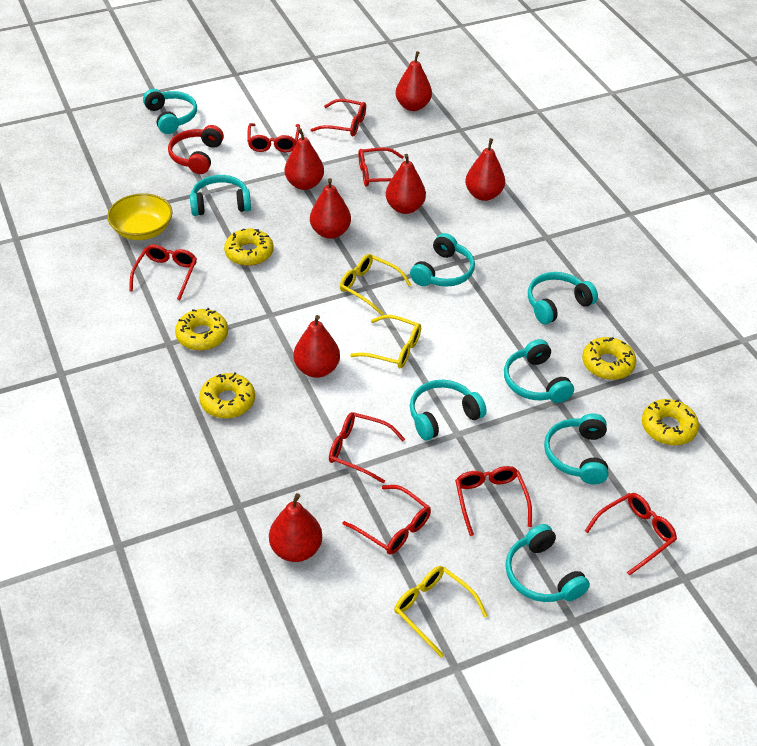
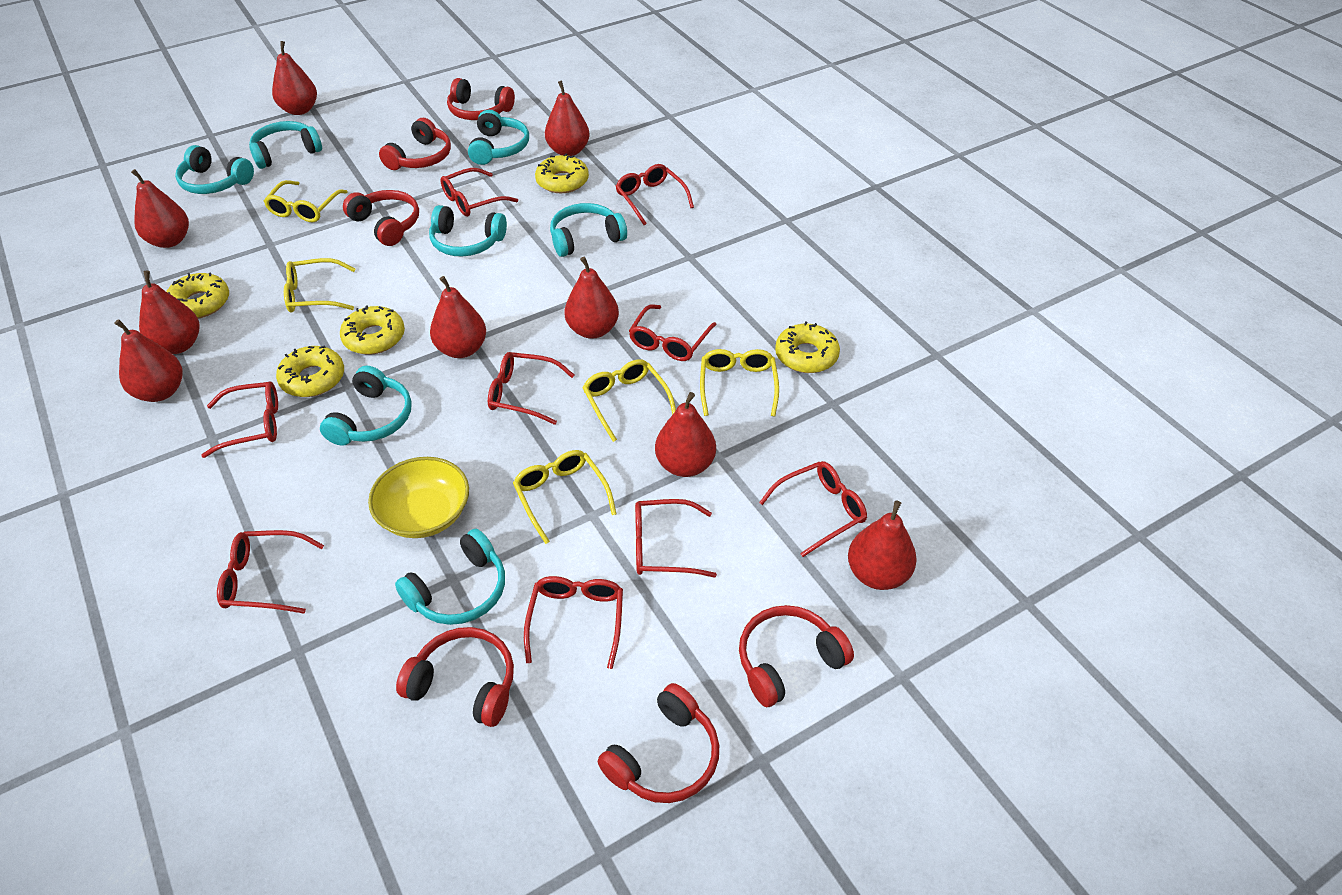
red glasses: 8 -> 9
red headphones: 1 -> 6
red pear: 7 -> 9
turquoise headphones: 8 -> 7
yellow glasses: 3 -> 5

